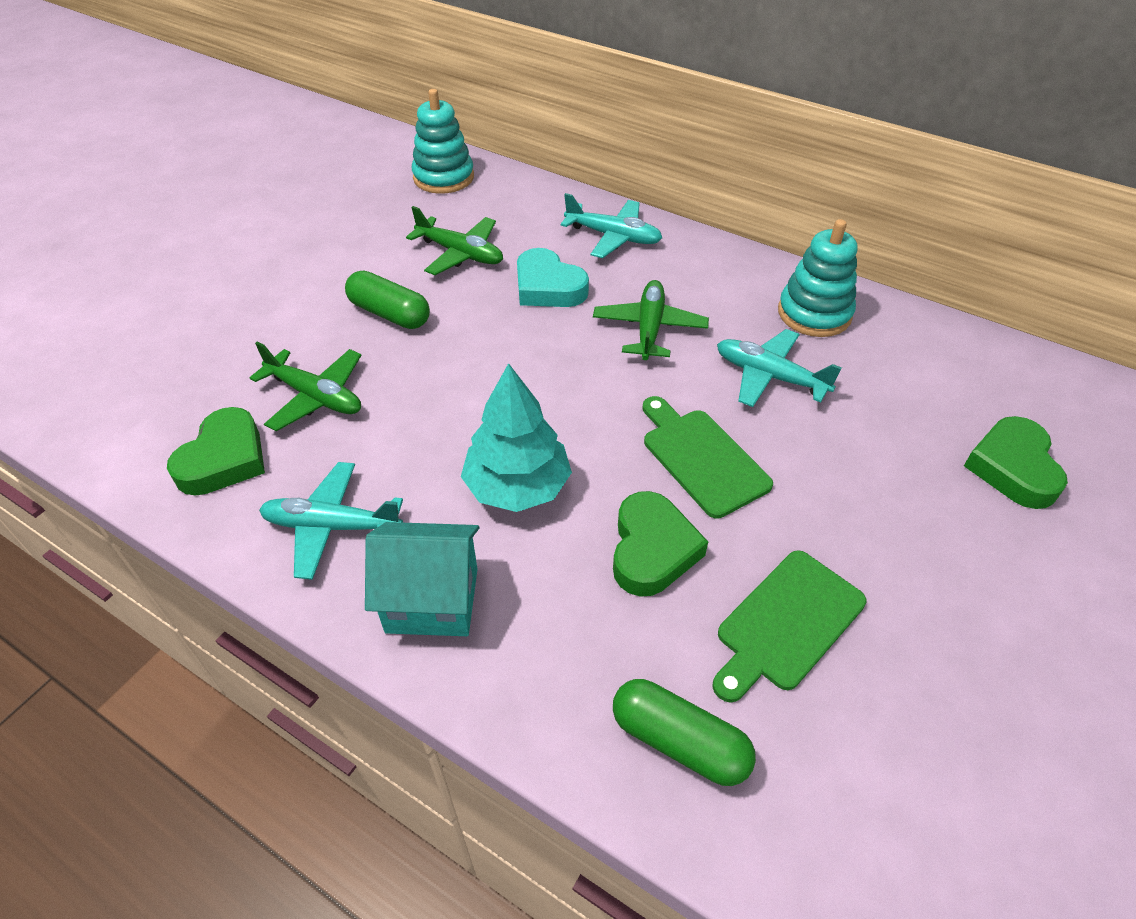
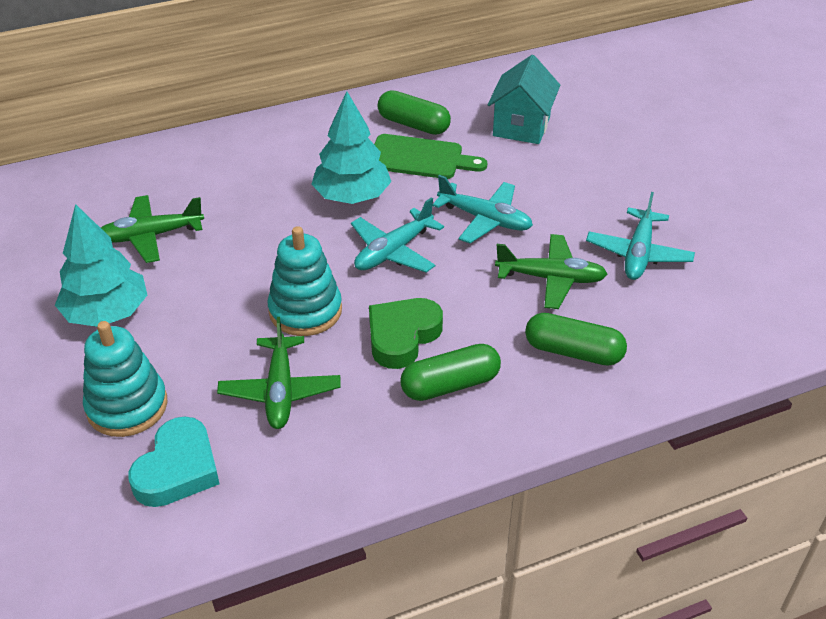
green capsule: 2 -> 3
green cutting board: 2 -> 1
green heart: 3 -> 1
turquoise tree: 1 -> 2

